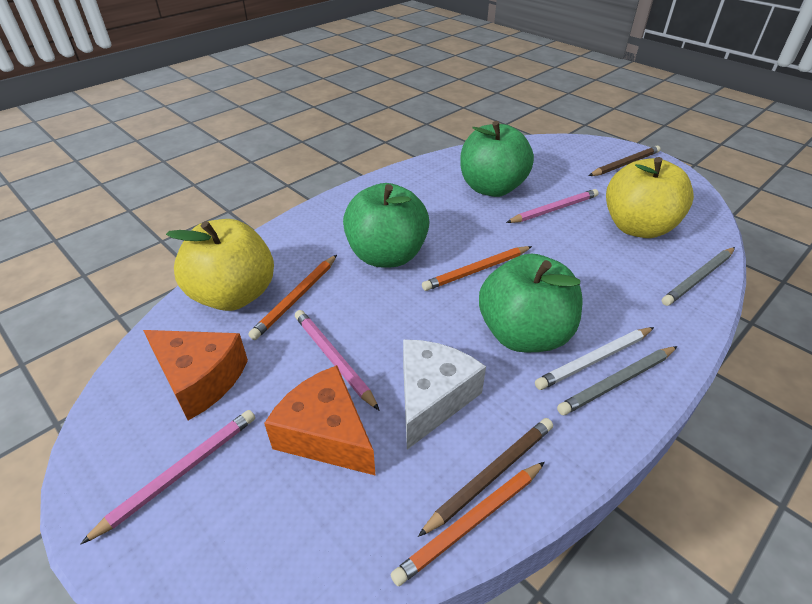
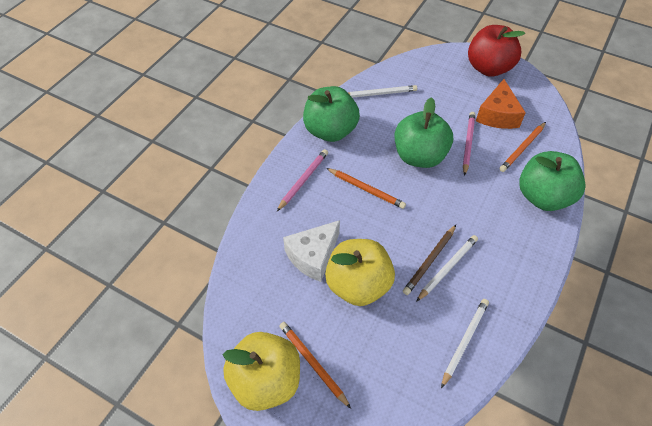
brown pencil: 2 -> 1
grey pencil: 2 -> 0
orange cheese: 2 -> 1
pink pencil: 3 -> 2
red apple: 0 -> 1
white pencil: 1 -> 3

